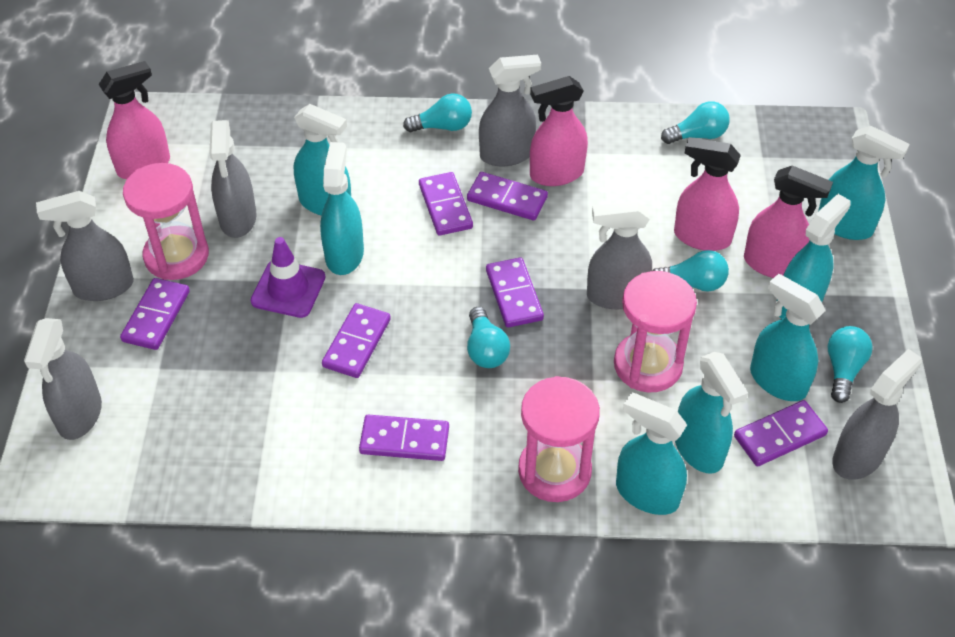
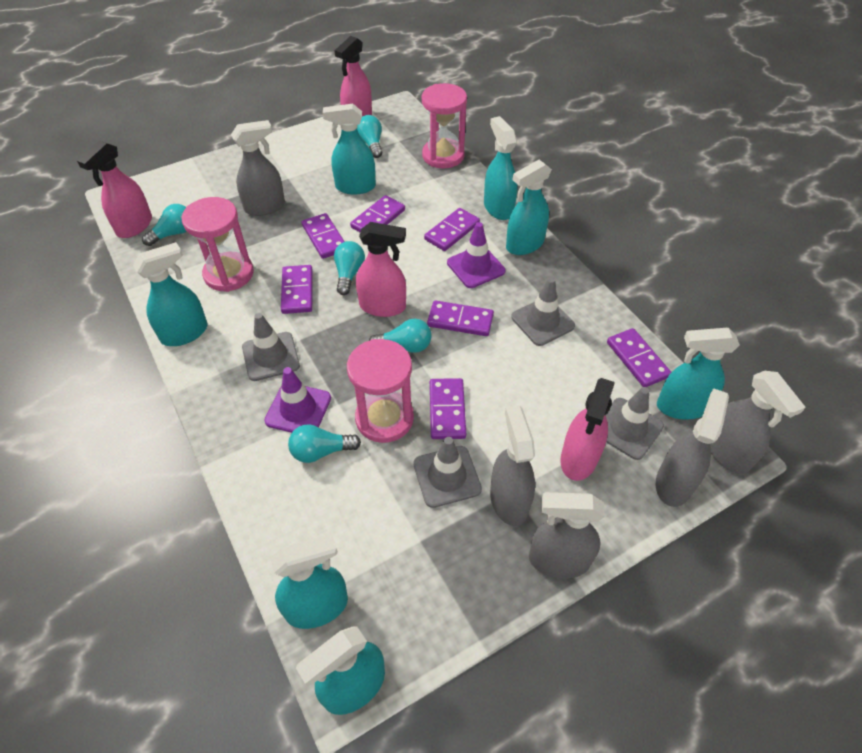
grey spray bottle: 6 -> 5
grey traffic cone: 0 -> 4
purple traffic cone: 1 -> 2

